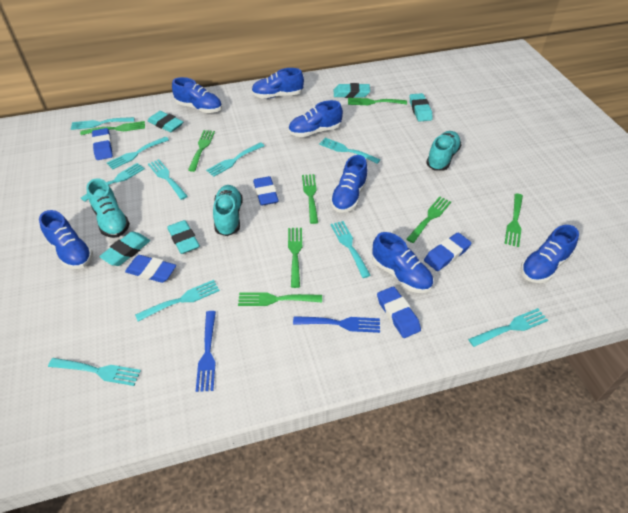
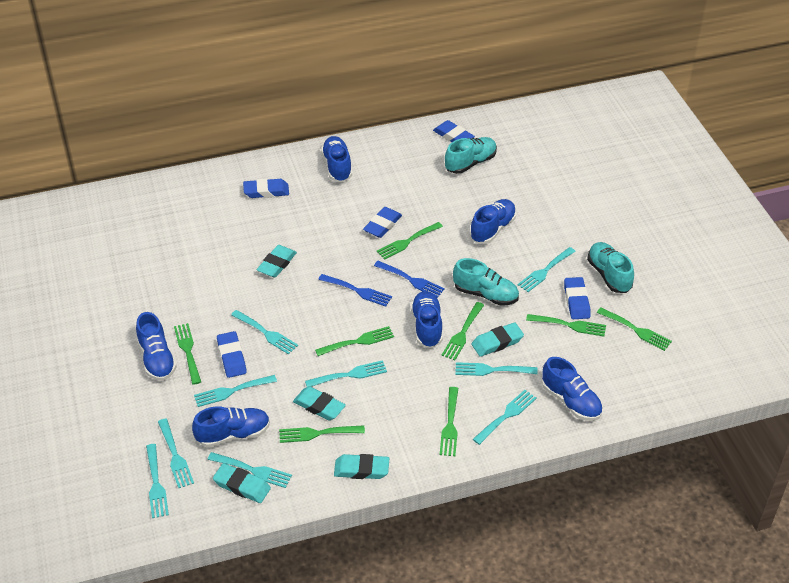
blue shoe: 7 -> 6
turquoise fork: 10 -> 9

